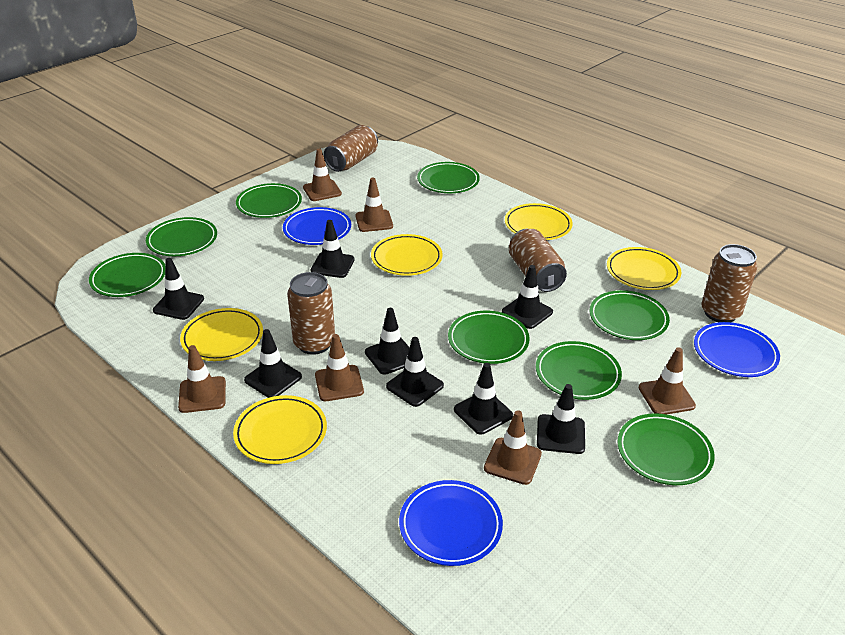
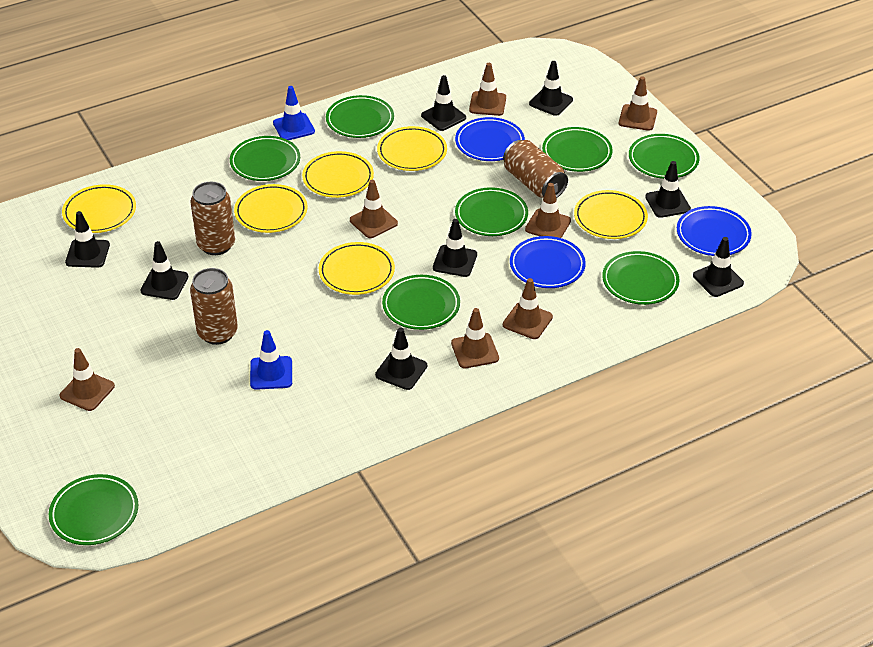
blue traffic cone: 0 -> 2
brown can: 4 -> 3
brown traffic cone: 6 -> 7
yellow plate: 5 -> 6

